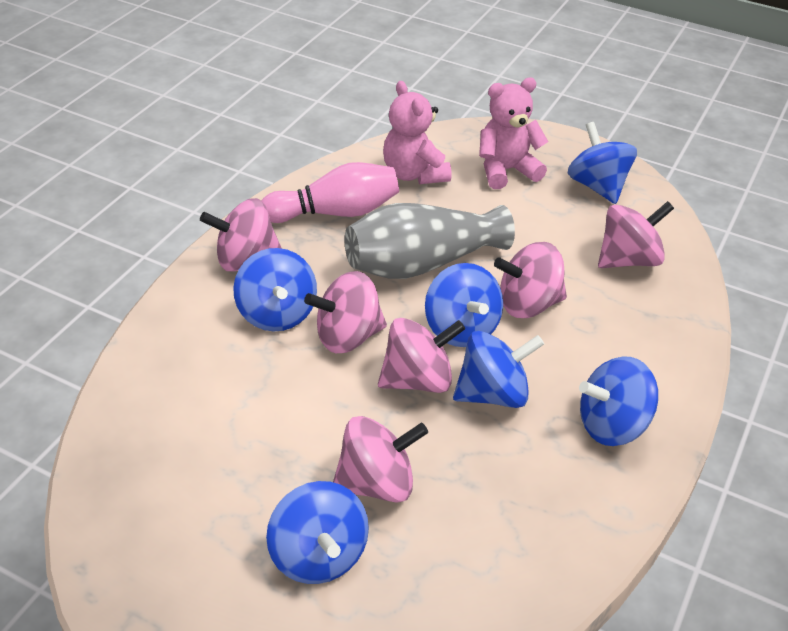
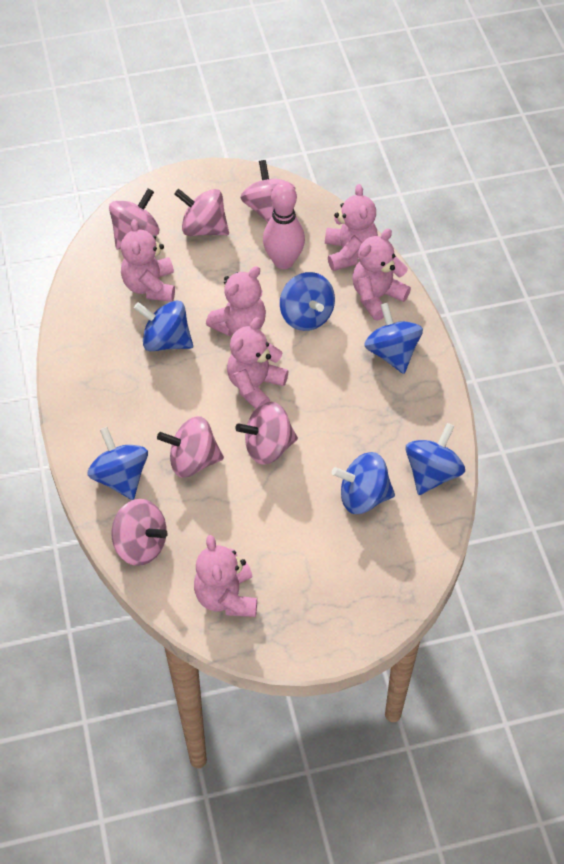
grey vase: 1 -> 0
pink teddy bear: 2 -> 6

